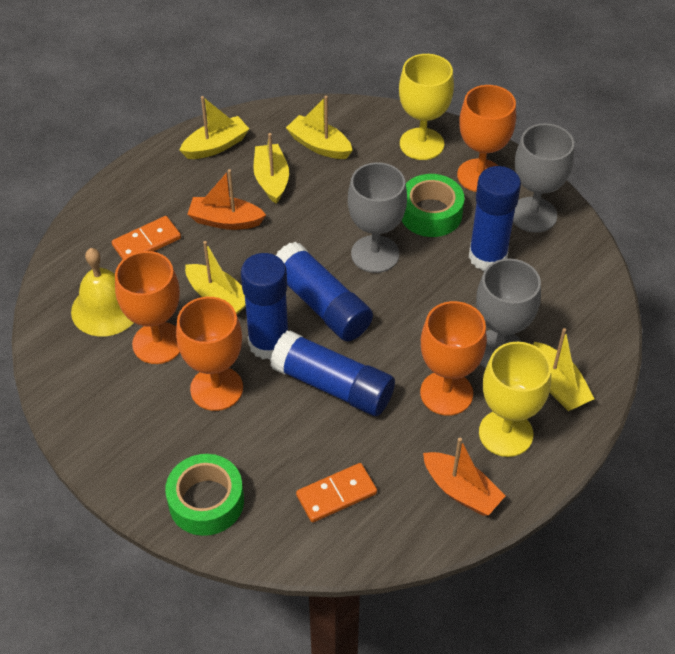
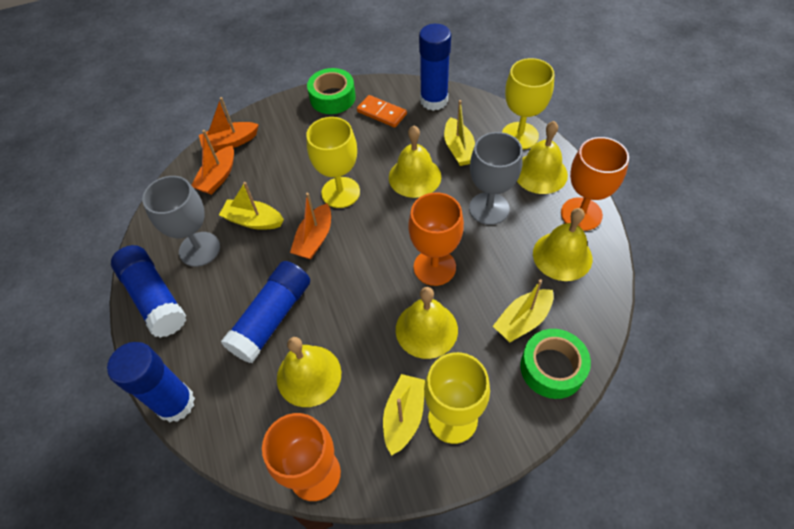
grey goblet: 3 -> 2
orange boat: 2 -> 3
orange domino: 2 -> 1
orange goblet: 4 -> 3
yellow bell: 1 -> 5
yellow boat: 5 -> 4
yellow goblet: 2 -> 3

